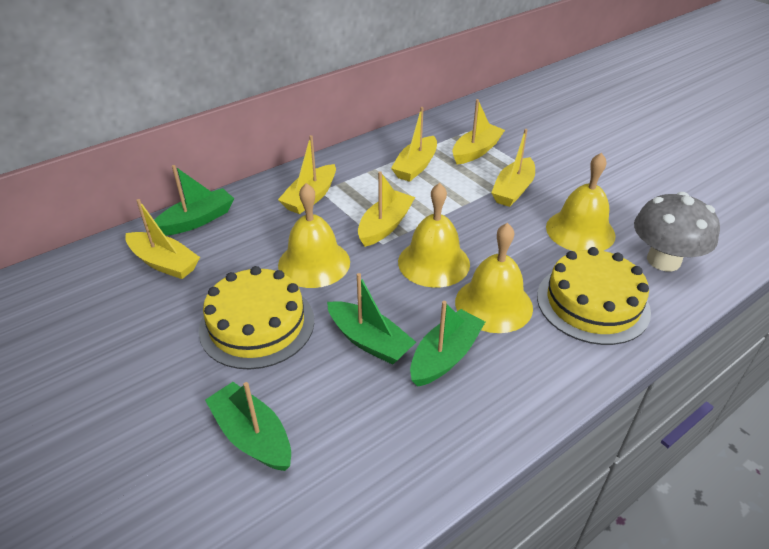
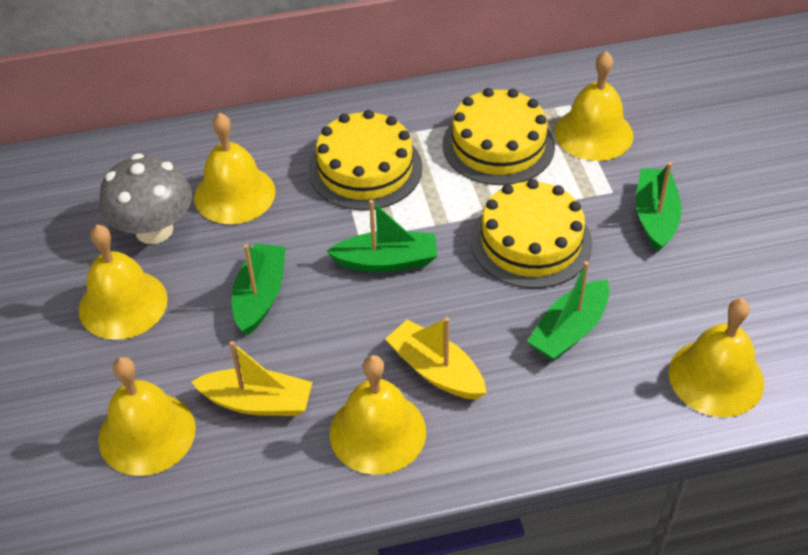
yellow bell: 4 -> 6
yellow boat: 6 -> 2
yellow cake: 2 -> 3

